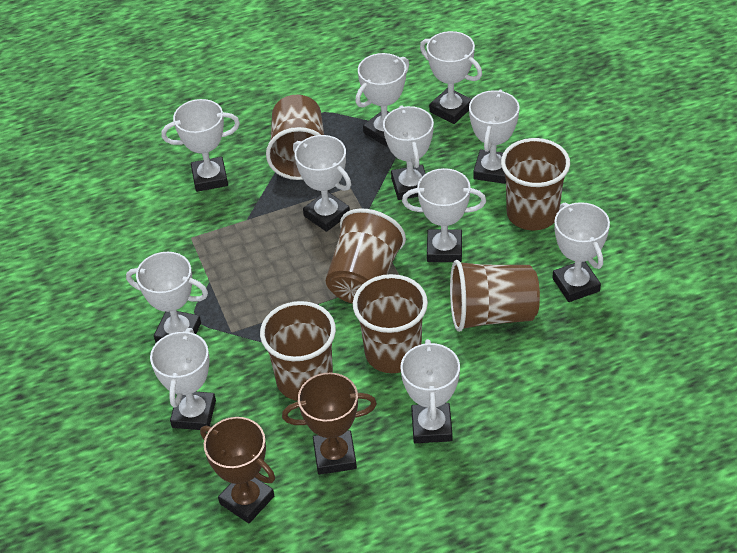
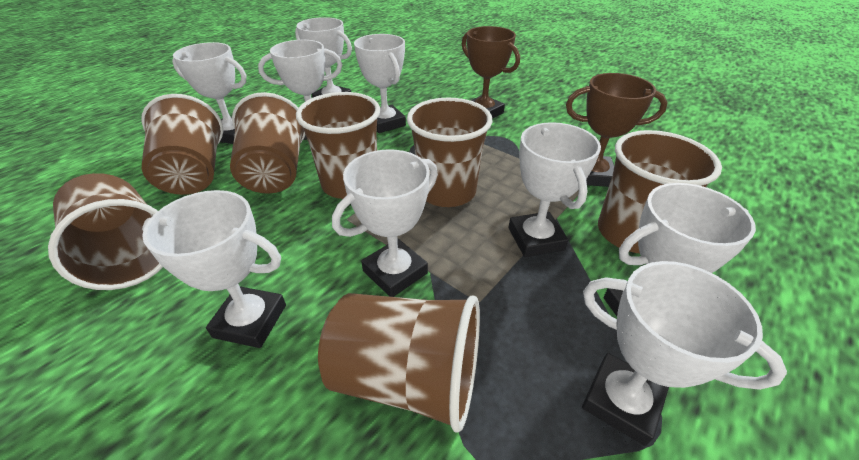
brown cup: 6 -> 7
white trophy: 11 -> 9

